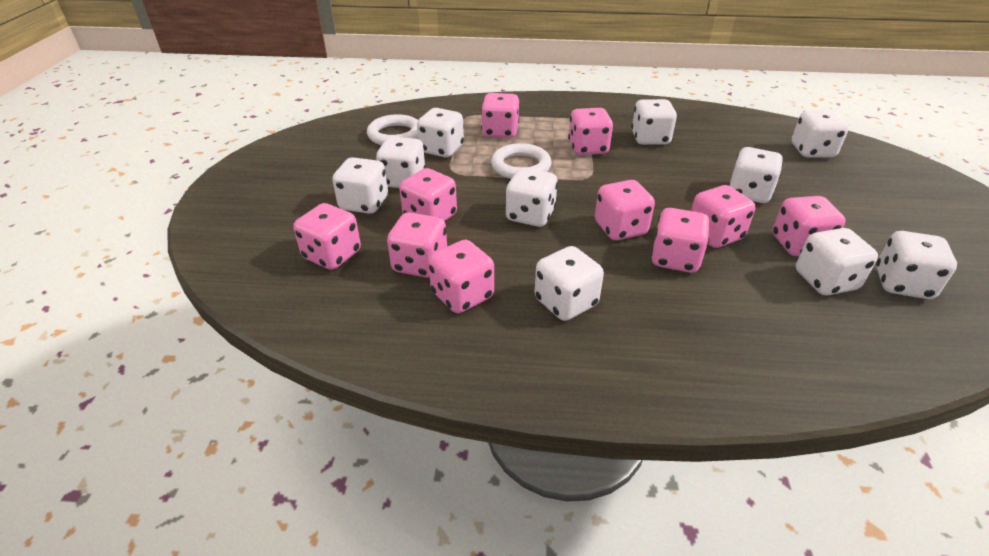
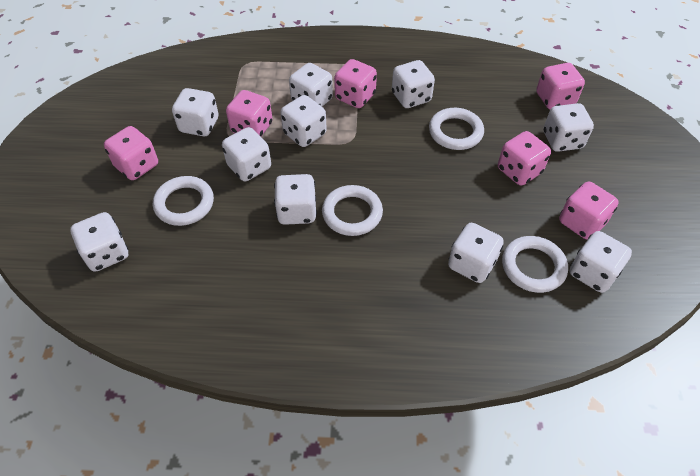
pink dice: 10 -> 6
white ring: 2 -> 4

